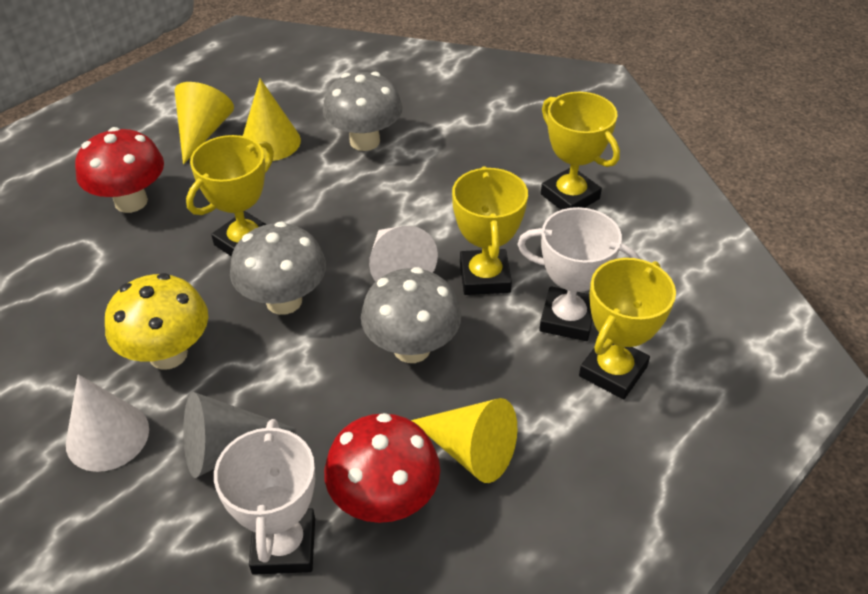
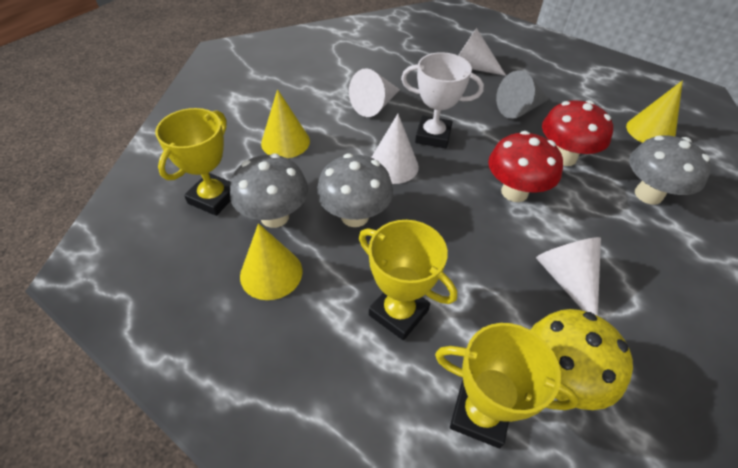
white cone: 2 -> 4
white trophy: 2 -> 1
yellow trophy: 4 -> 3

